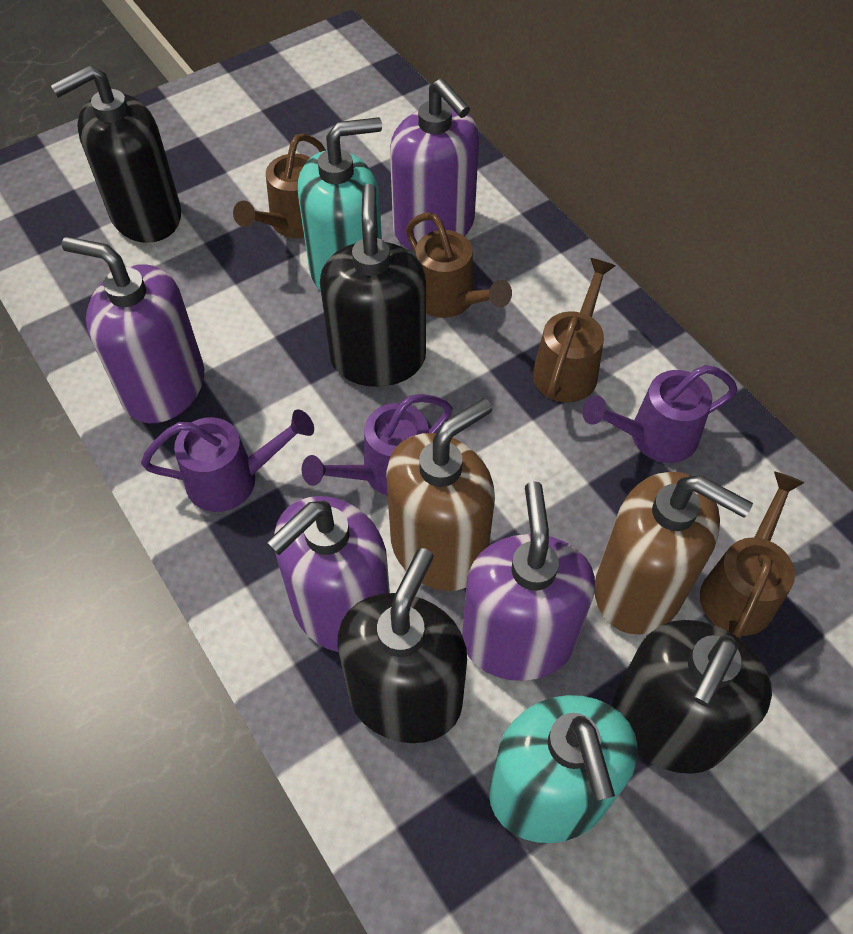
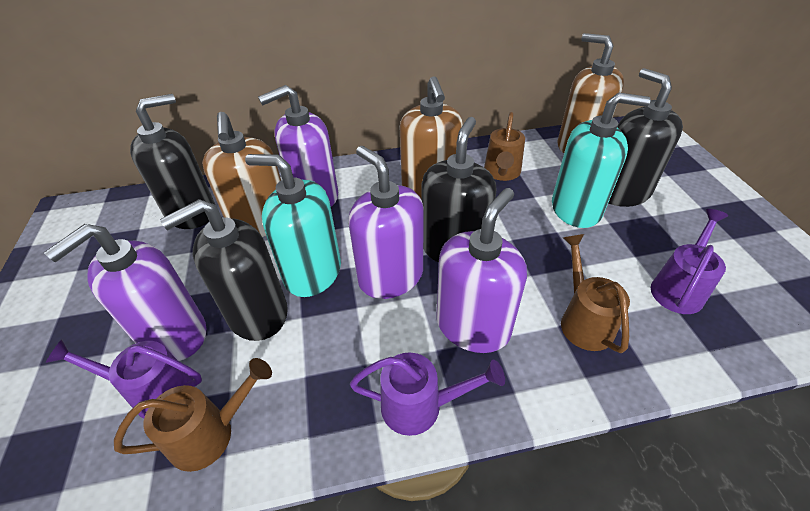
brown soap dispenser: 2 -> 3
brown watering can: 4 -> 3

